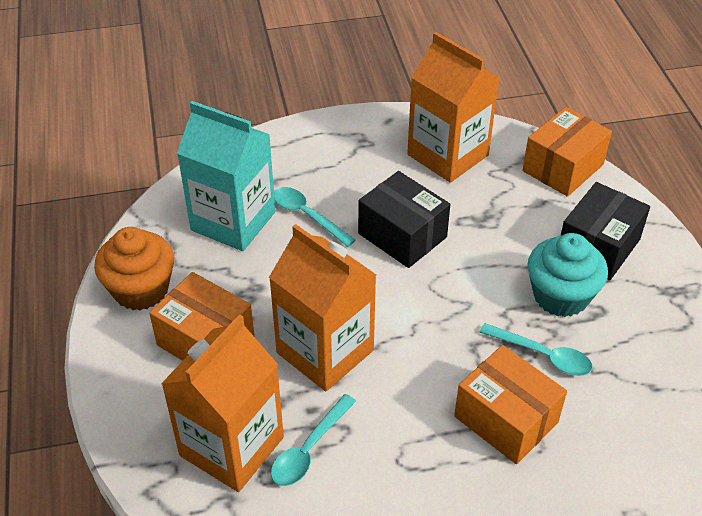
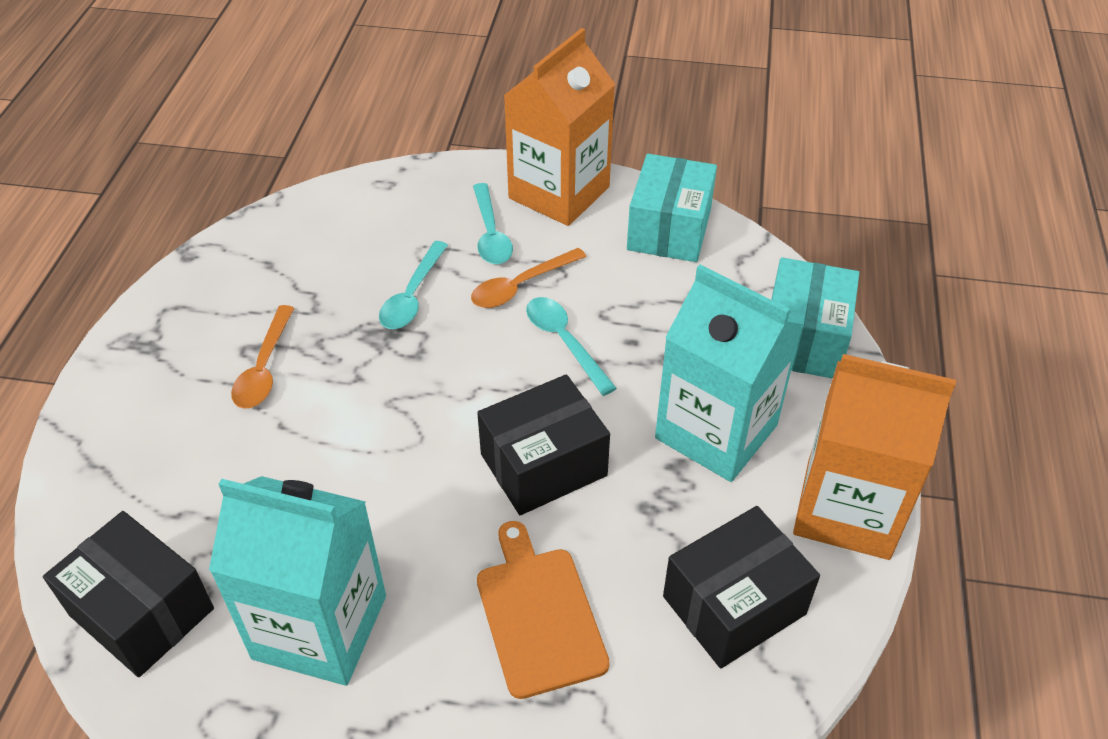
black box: 2 -> 3
orange box: 3 -> 0
orange carton: 3 -> 2
orange cupcake: 1 -> 0
orange cutting board: 0 -> 1
orange spoon: 0 -> 2
turquoise box: 0 -> 2
turquoise carton: 1 -> 2
turquoise cupcake: 1 -> 0

